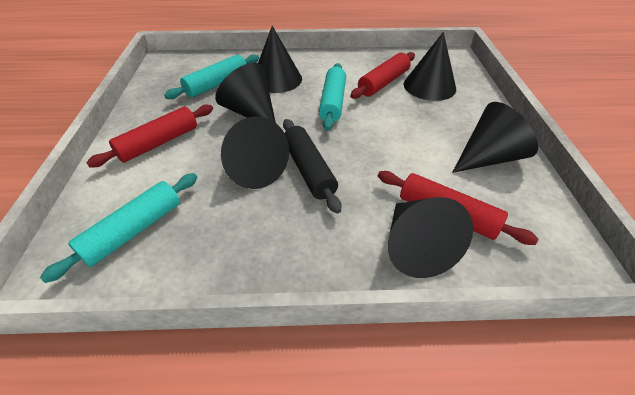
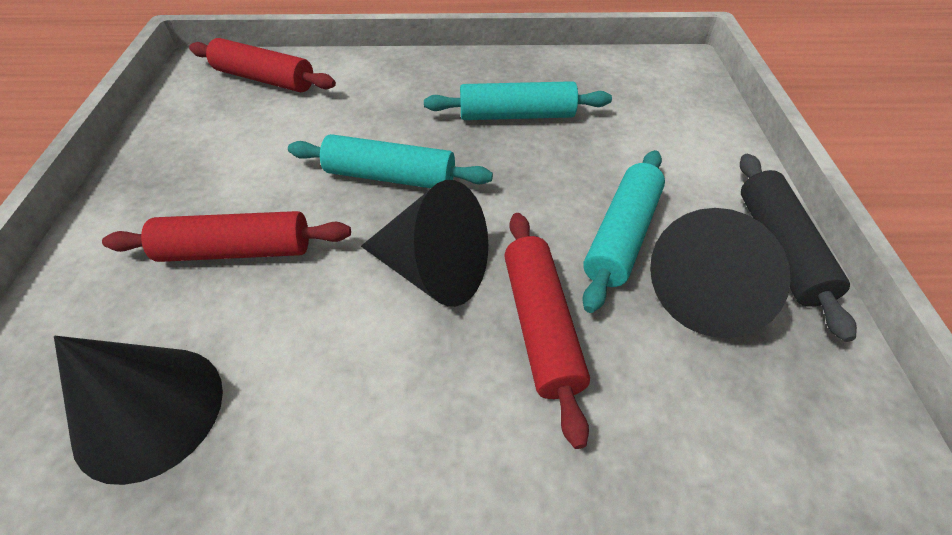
black cone: 6 -> 3

